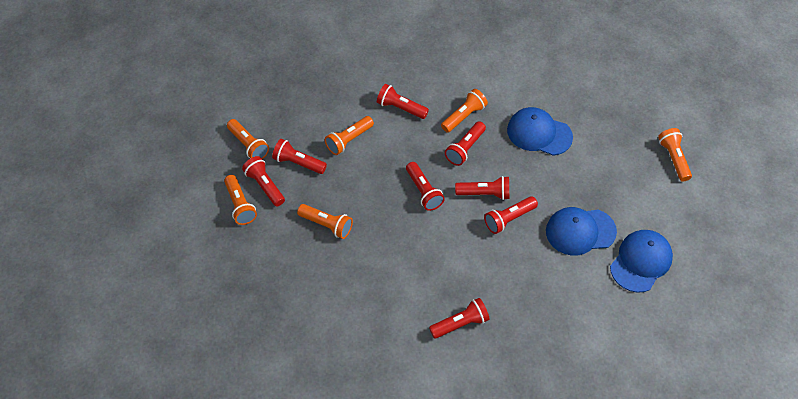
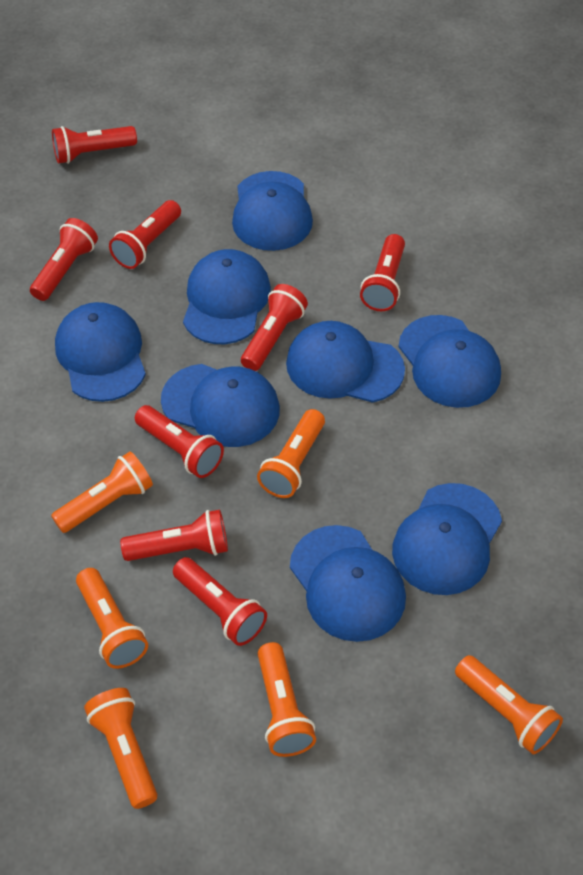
blue cap: 3 -> 8

